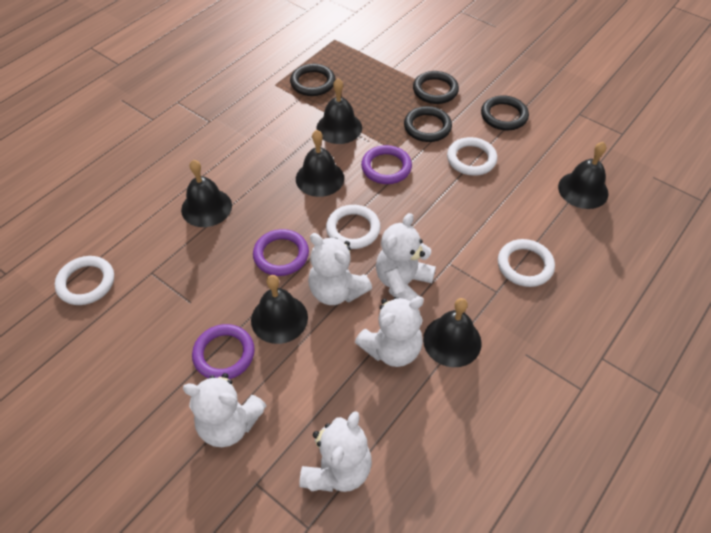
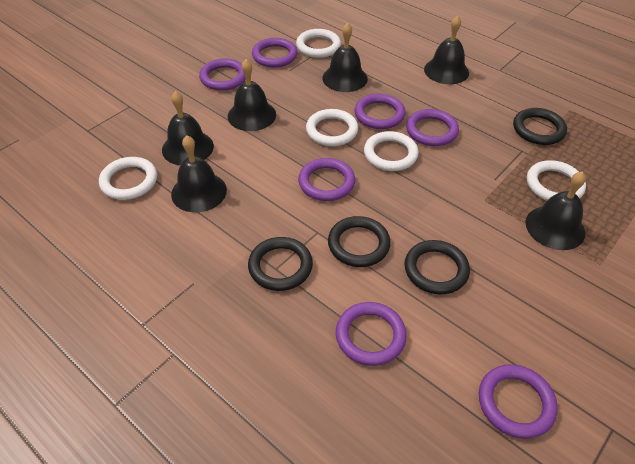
purple ring: 3 -> 7
white ring: 4 -> 5
white teddy bear: 5 -> 0

